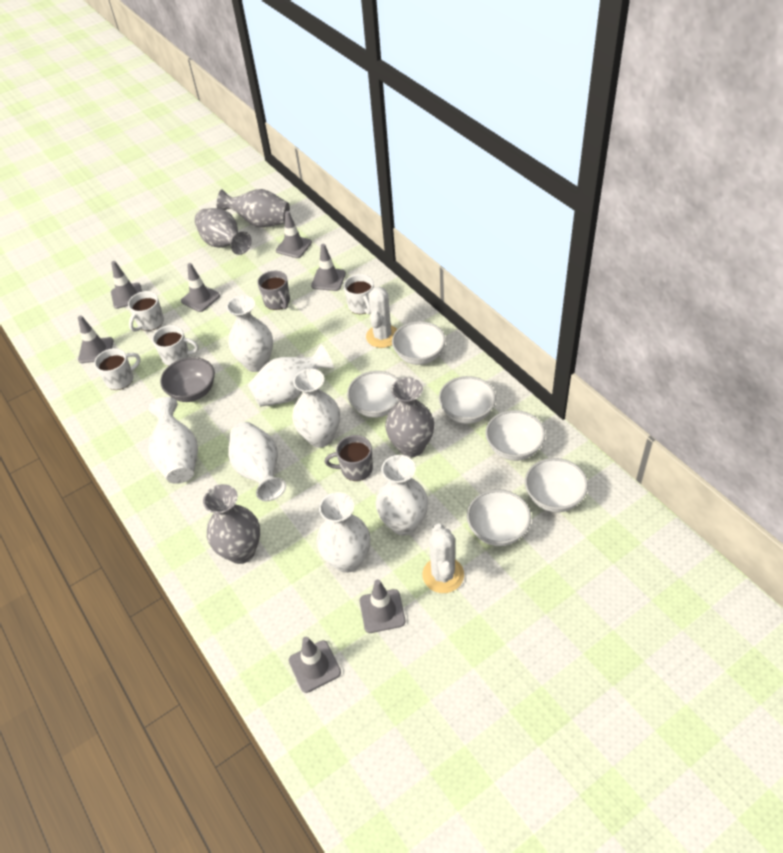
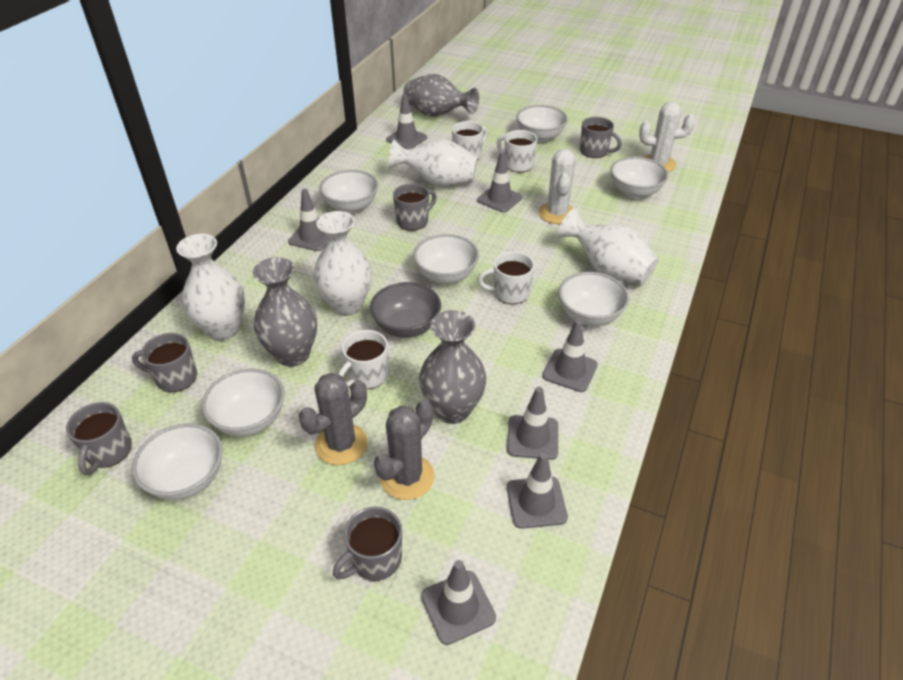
grey cactus: 0 -> 2
grey mug: 2 -> 5
grey vase: 4 -> 3
white bowl: 6 -> 7
white vase: 7 -> 4

